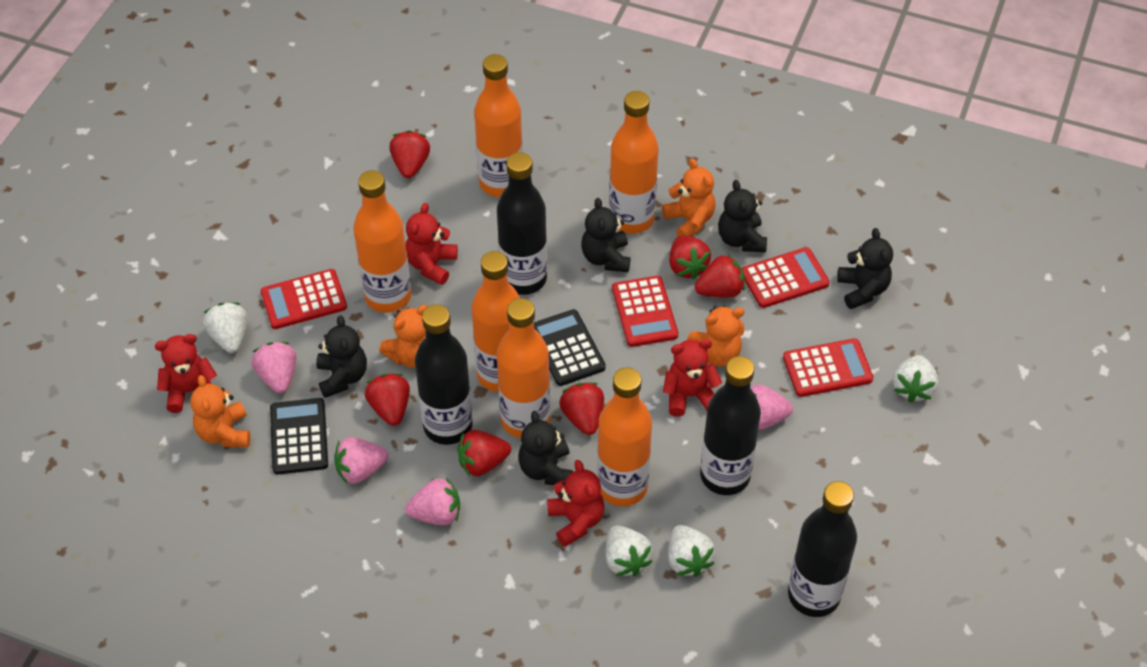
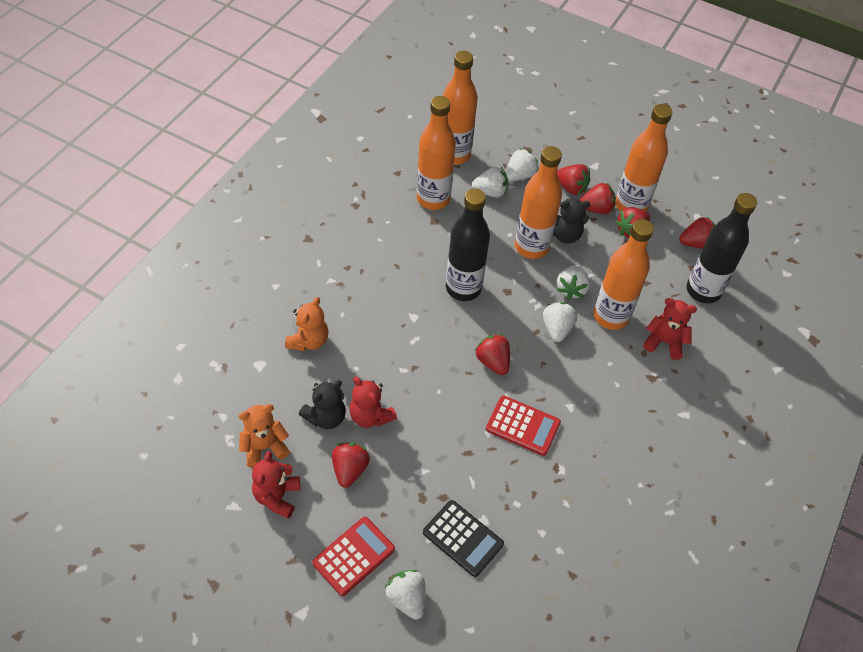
black bottle: 4 -> 2
black calculator: 2 -> 1
black teddy bear: 5 -> 2
orange bottle: 6 -> 5
orange teddy bear: 4 -> 2
pink strawberry: 4 -> 0
red calculator: 4 -> 2
red teddy bear: 4 -> 3
white strawberry: 4 -> 5

